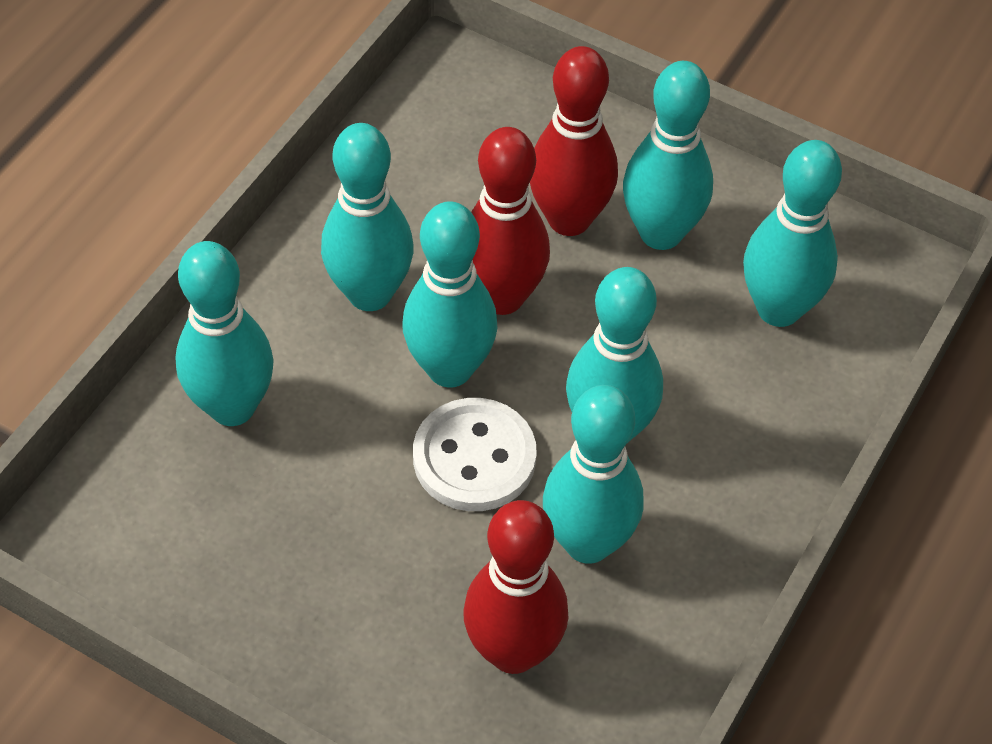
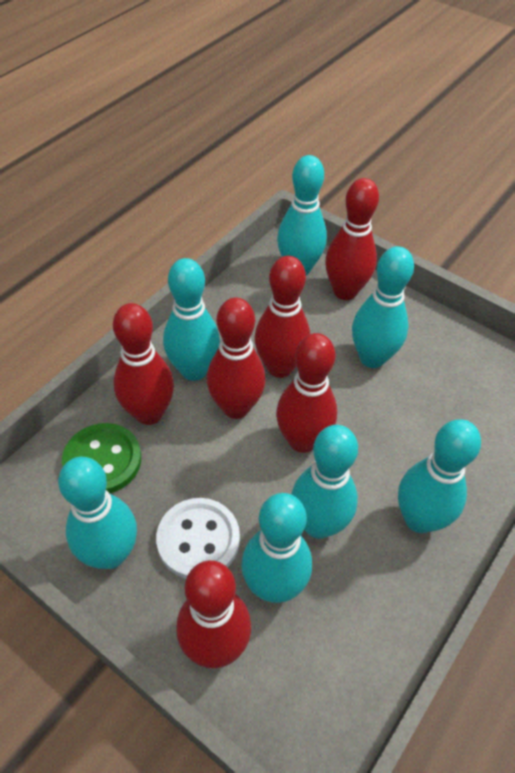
green button: 0 -> 1
red bowling pin: 3 -> 6

